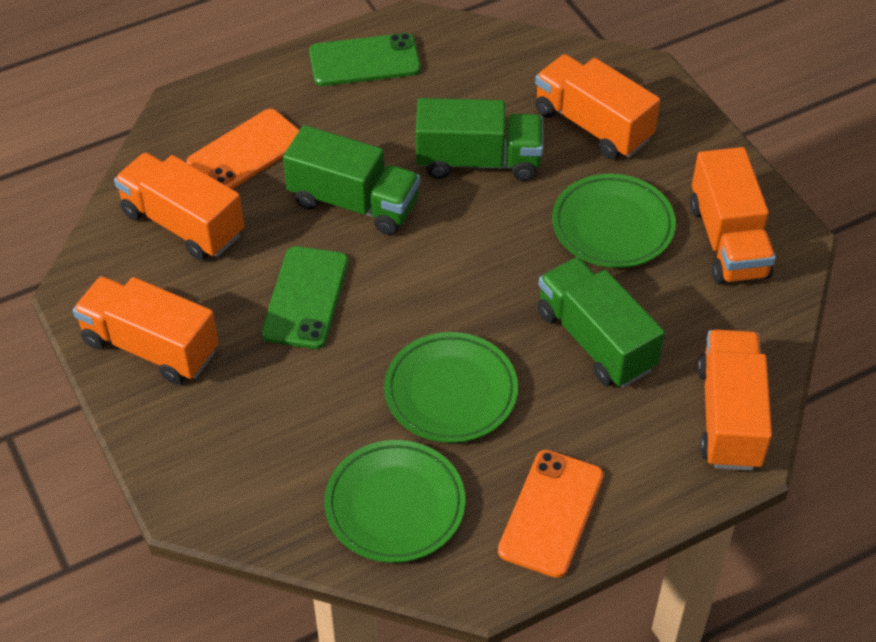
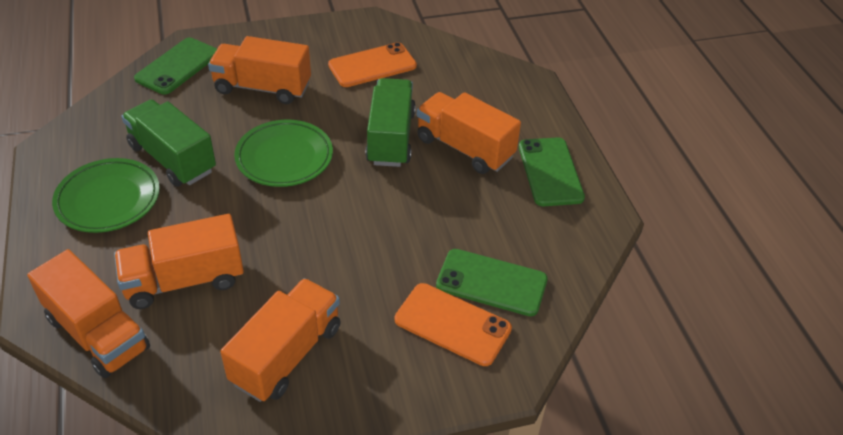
green phone: 2 -> 3
green plate: 3 -> 2
green truck: 3 -> 2

